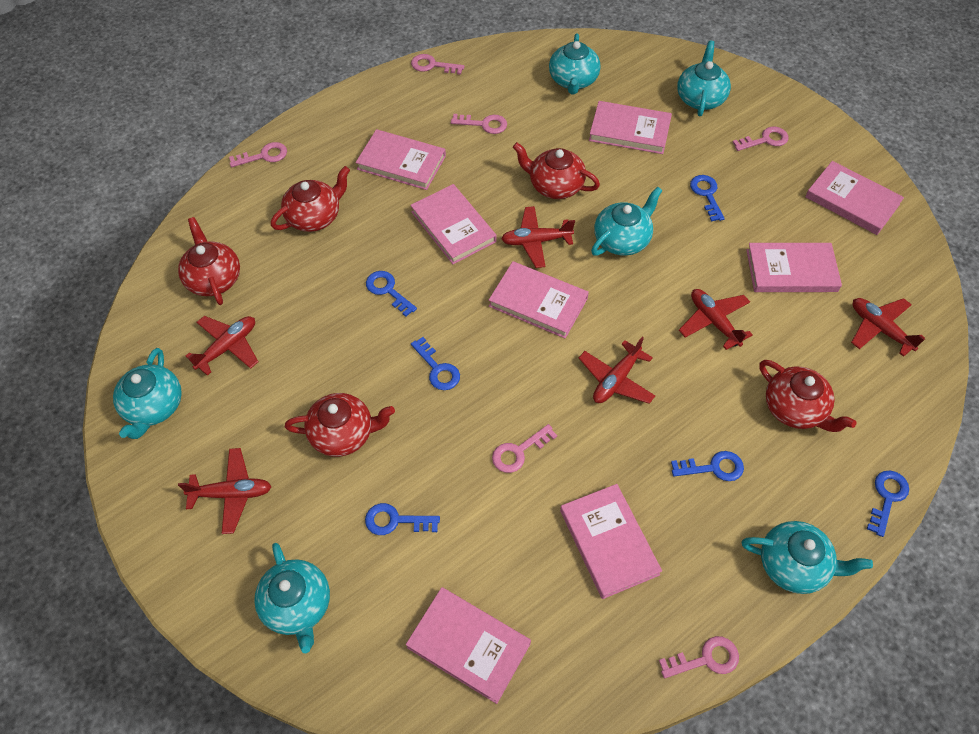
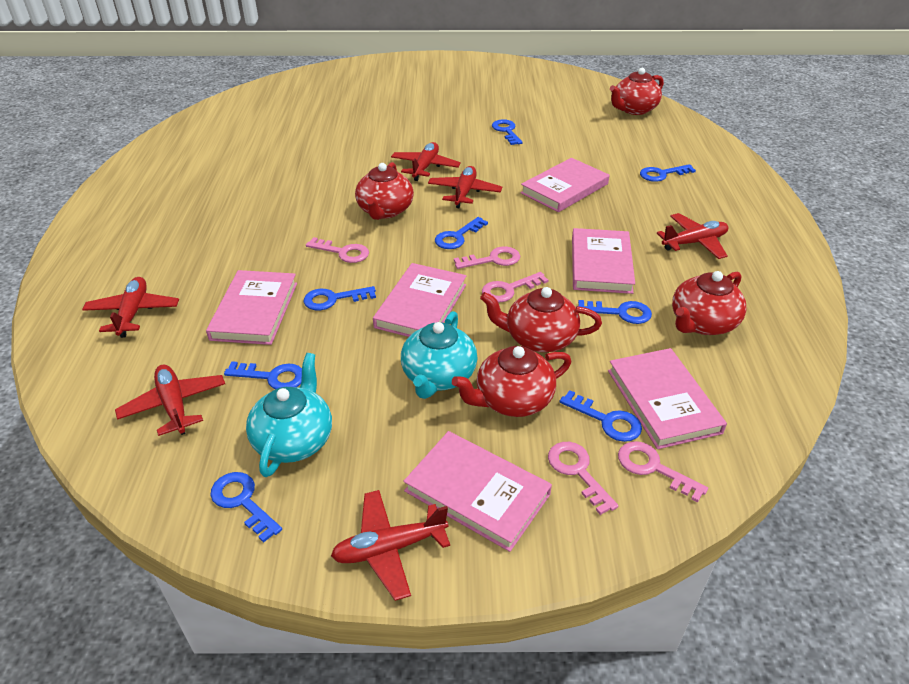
blue key: 6 -> 8
pink book: 8 -> 6
pink key: 6 -> 5
turquoise teapot: 6 -> 2

